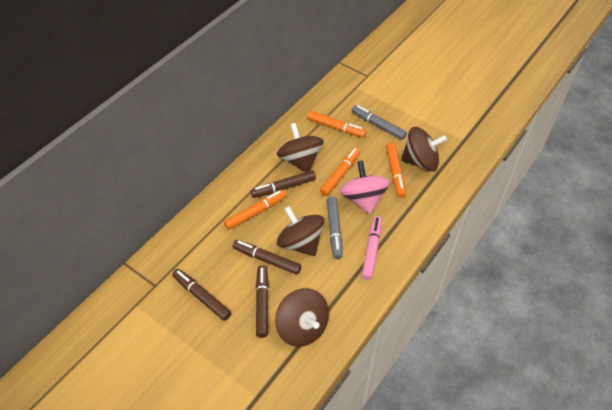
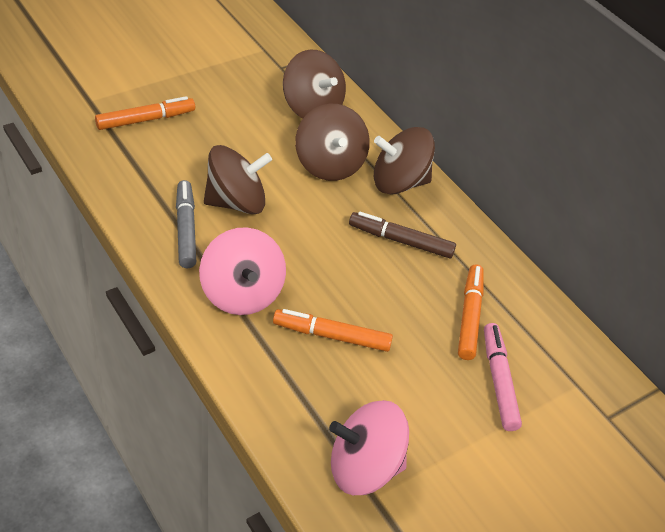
brown marker: 4 -> 1
grey marker: 2 -> 1
orange marker: 4 -> 3
pink spinning top: 1 -> 2

